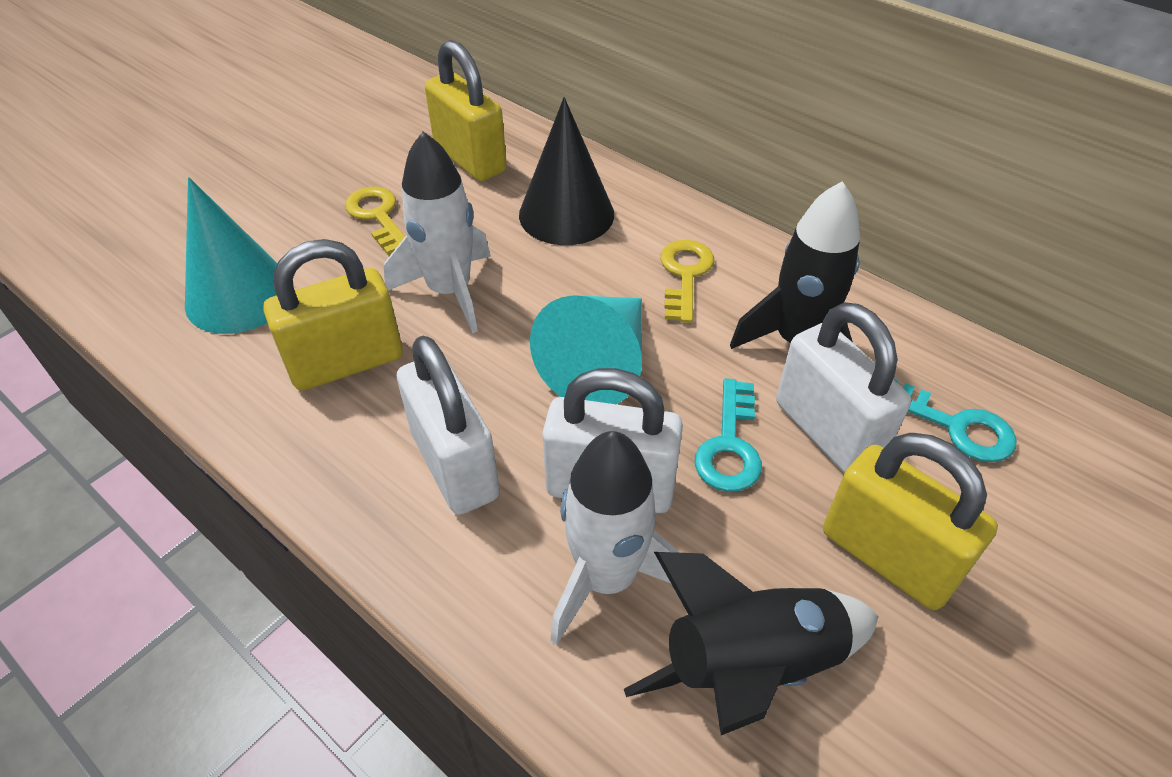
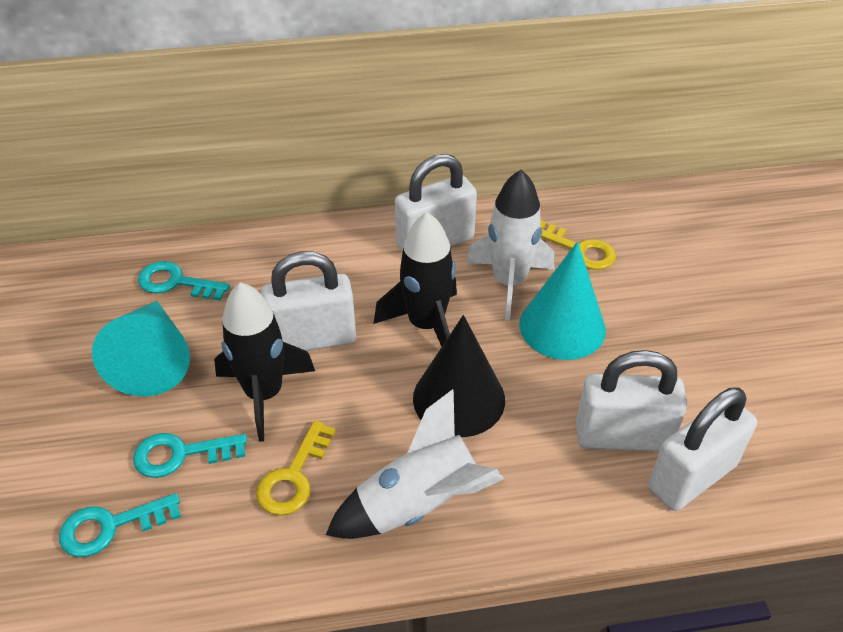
turquoise key: 2 -> 3
white padlock: 3 -> 4
yellow padlock: 3 -> 0

